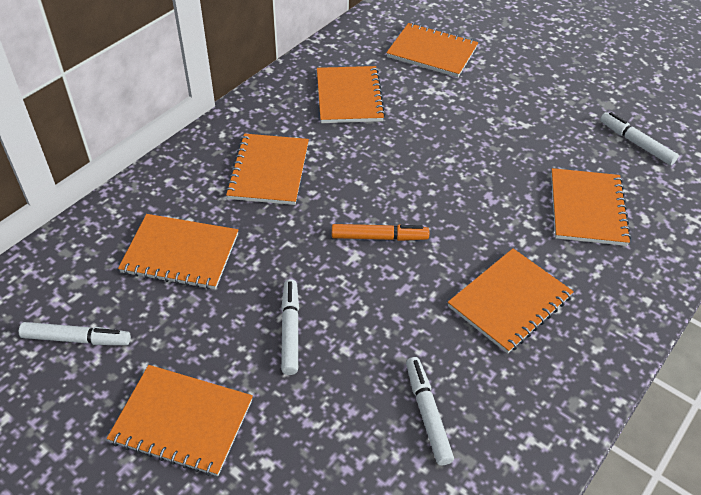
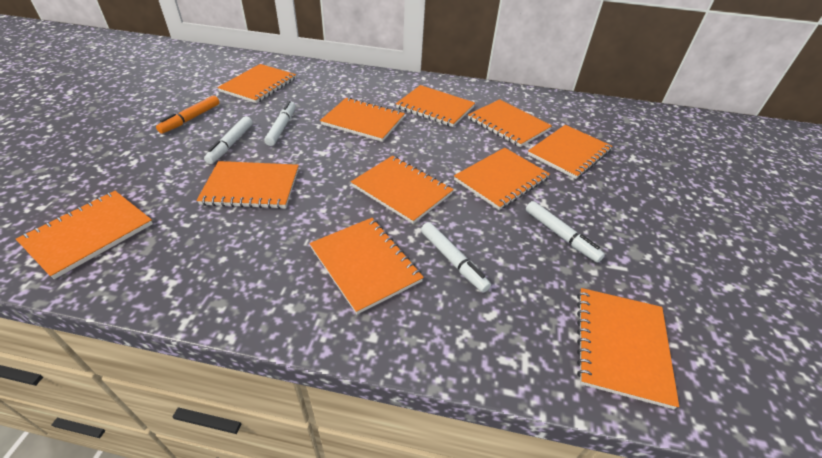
orange notebook: 7 -> 11

